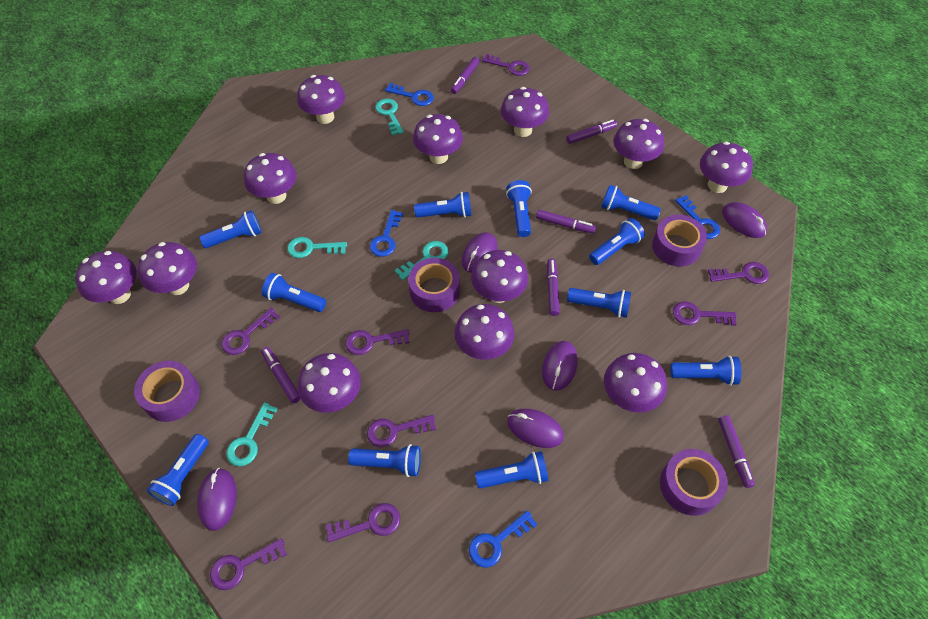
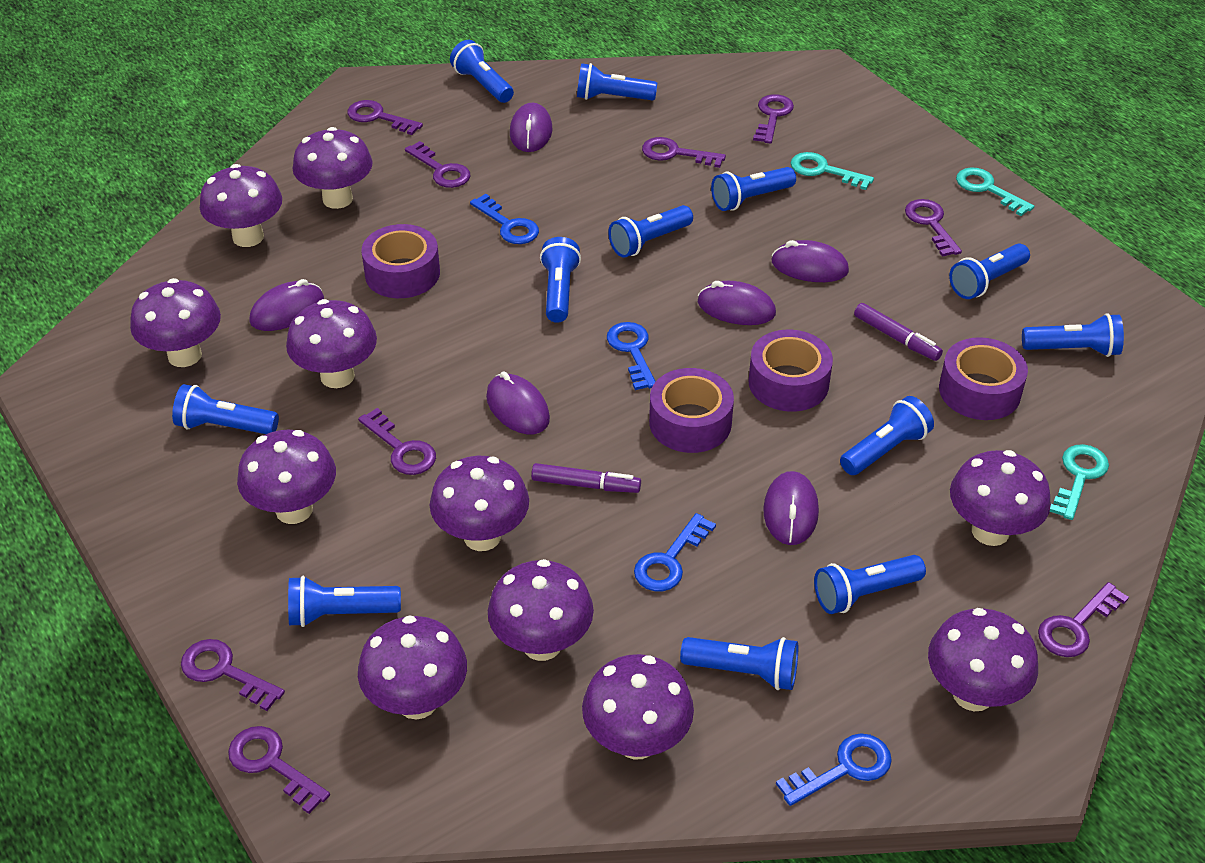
blue flashlight: 11 -> 12
purple key: 8 -> 9
purple marker: 6 -> 2
purple mouse: 5 -> 6
purple mushroom: 12 -> 11
turquoise key: 4 -> 3

